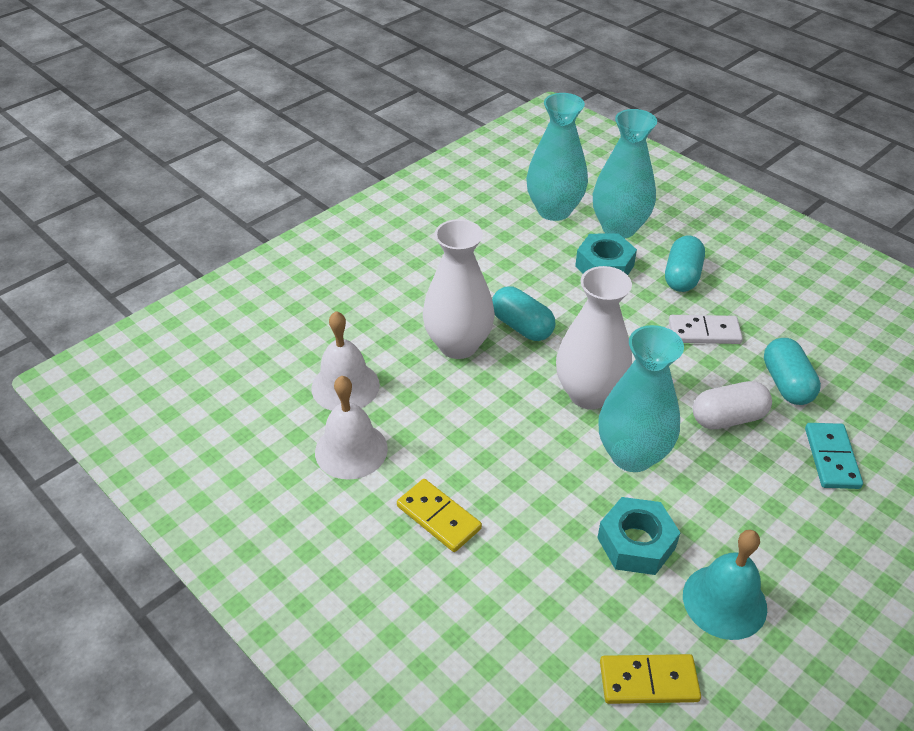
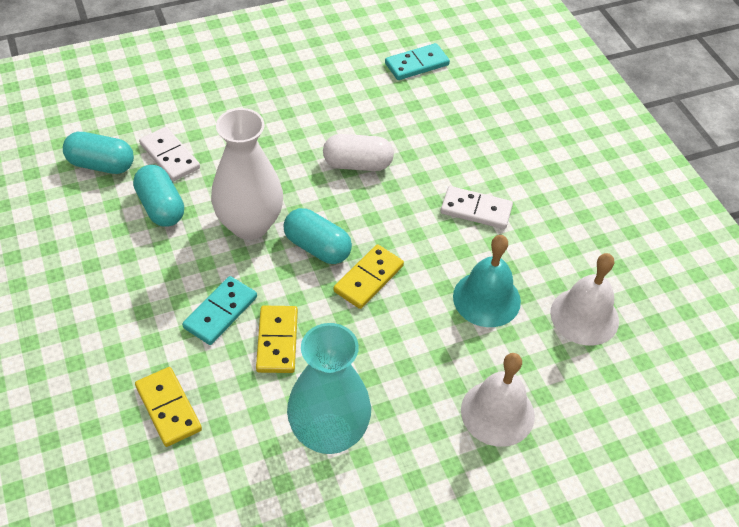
turquoise domino: 1 -> 2
turquoise nut: 2 -> 0
turquoise vase: 3 -> 1
white domino: 1 -> 2
white vase: 2 -> 1
yellow domino: 2 -> 3

